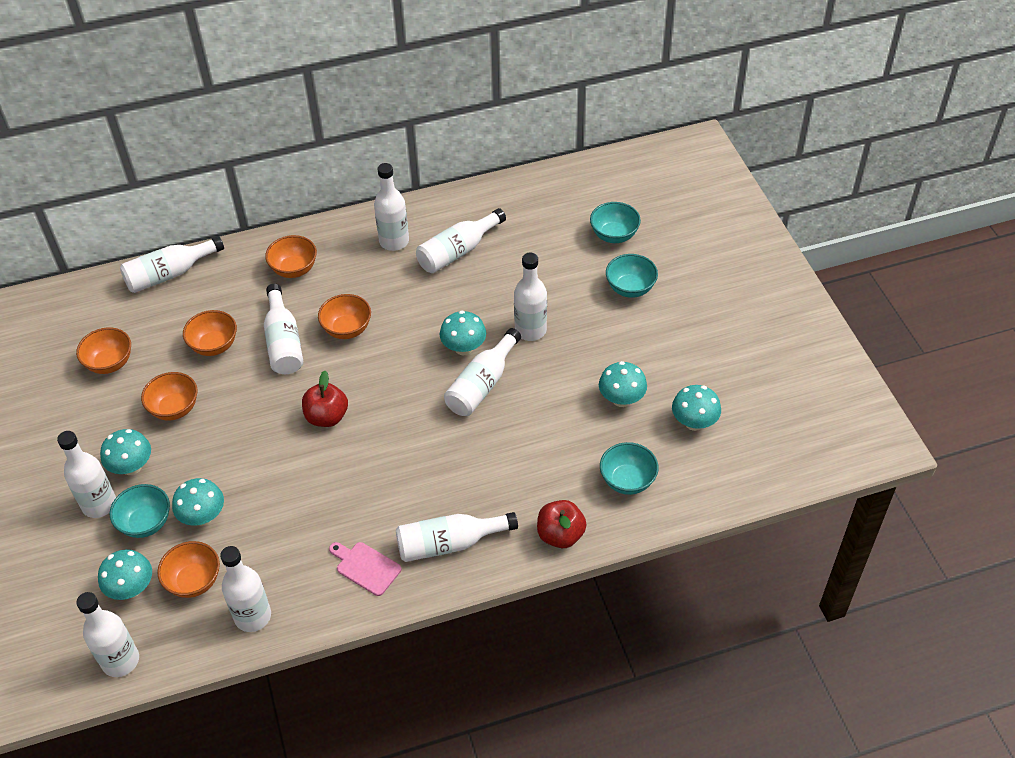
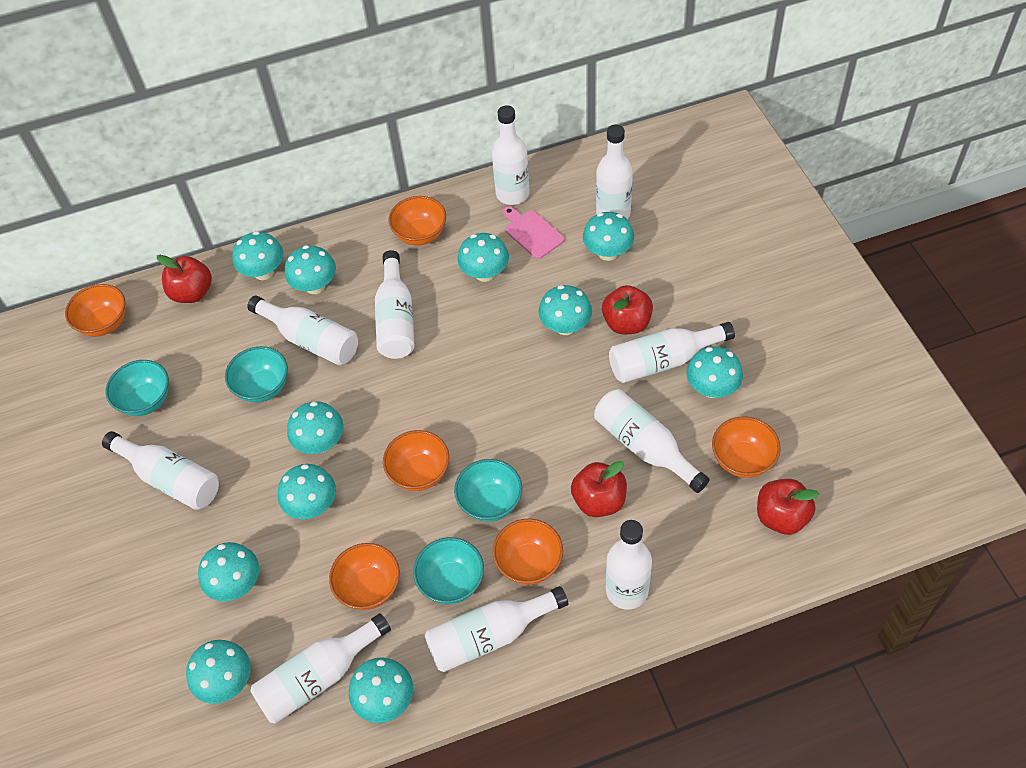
red apple: 2 -> 4
turquoise mushroom: 6 -> 11

